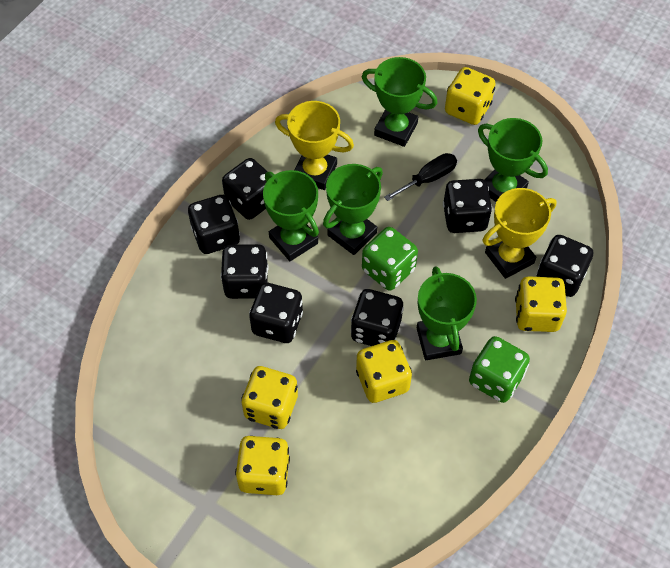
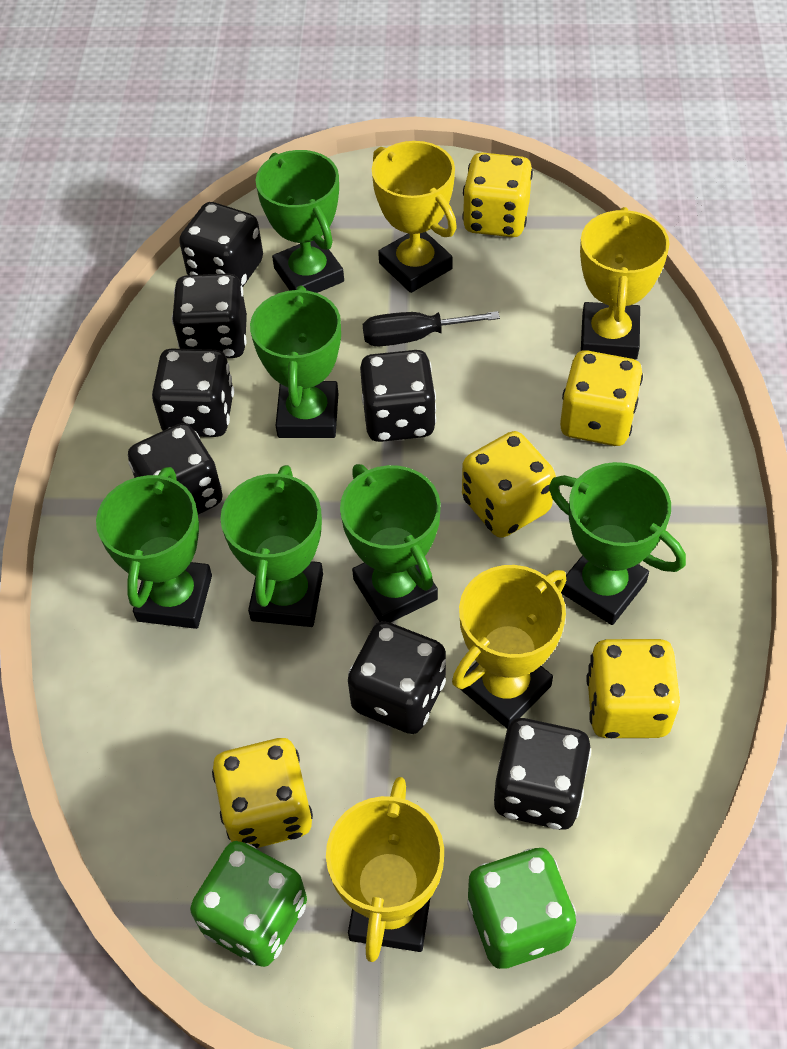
green trophy: 5 -> 6
yellow trophy: 2 -> 4

